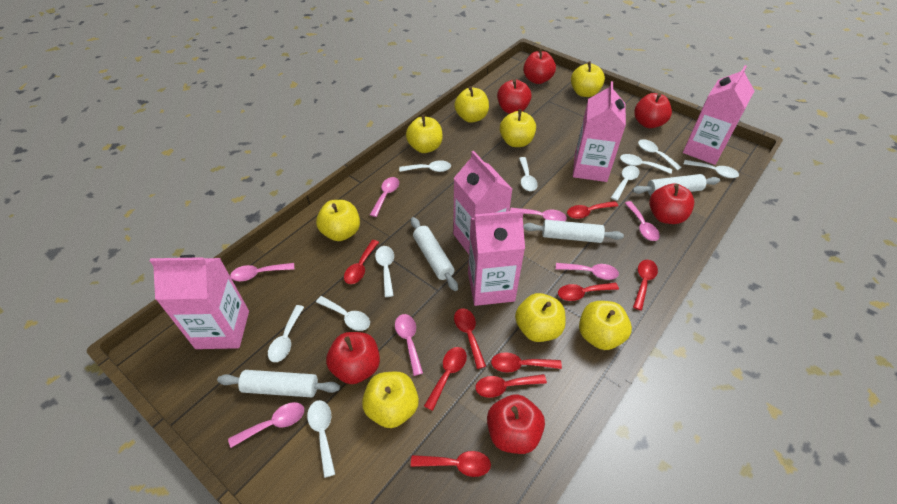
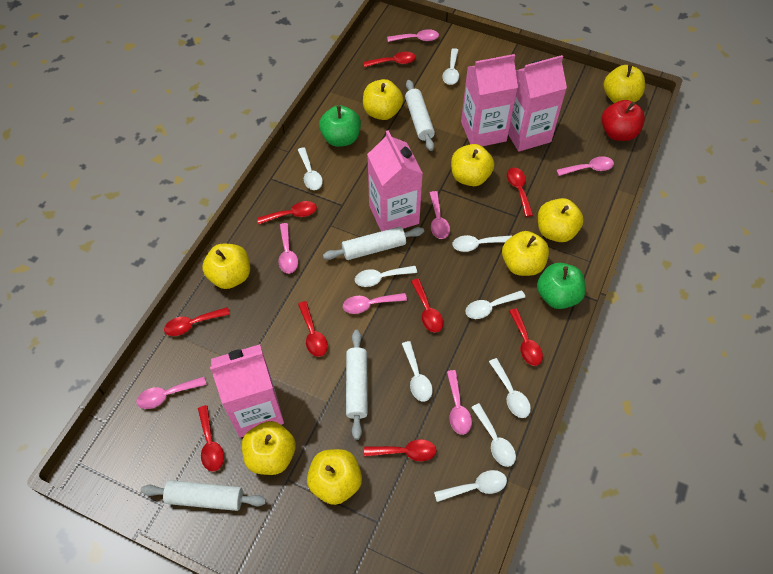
green apple: 0 -> 2
pink carton: 5 -> 4
red apple: 6 -> 1
white spoon: 10 -> 9

